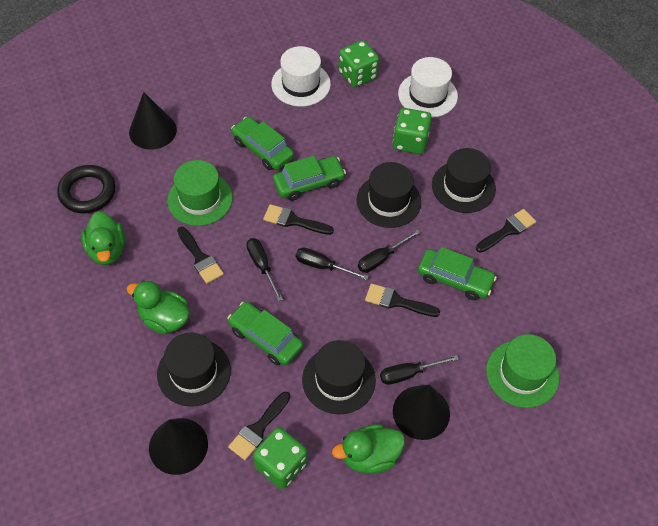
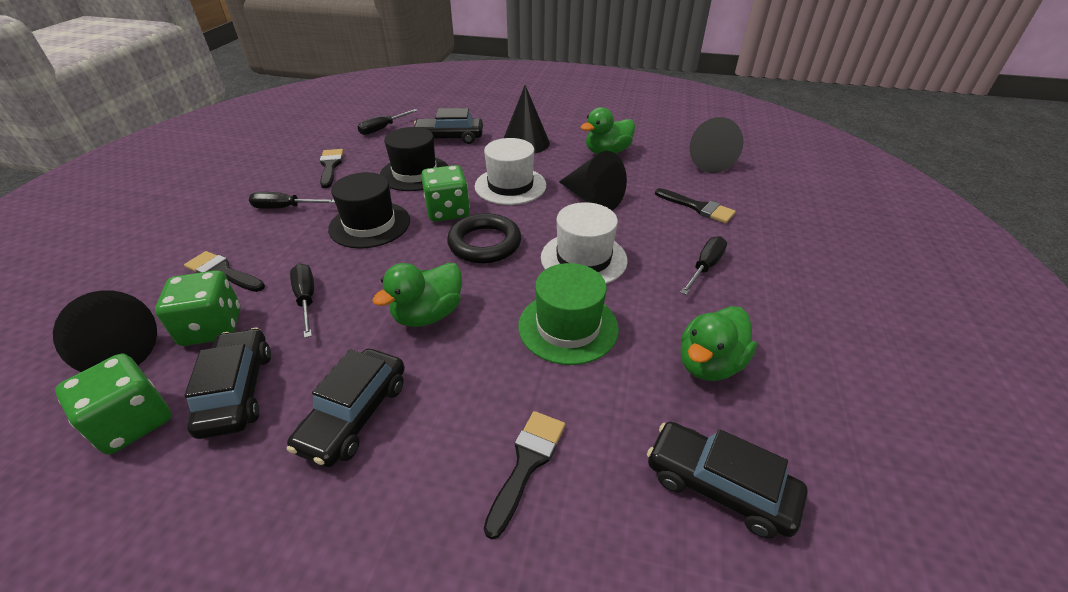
black brush: 5 -> 4
black car: 0 -> 4
black cone: 3 -> 4
black hat: 4 -> 2
green car: 4 -> 0
green hat: 2 -> 1

